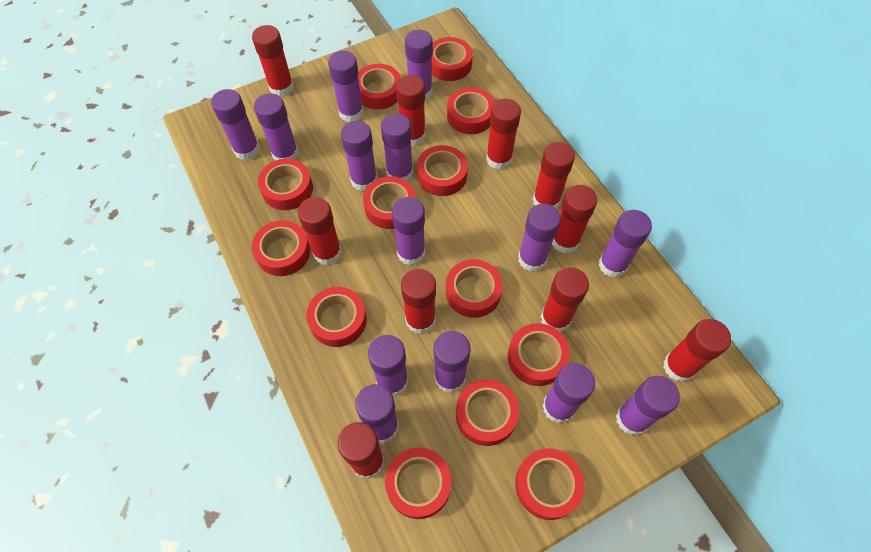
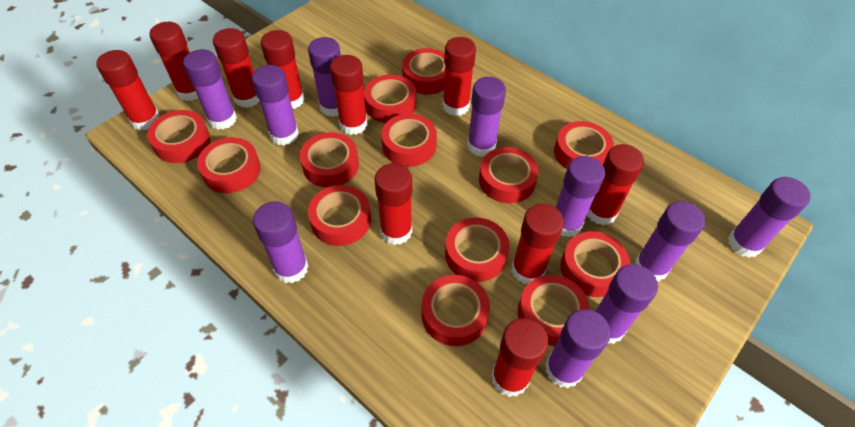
purple glue stick: 14 -> 10

